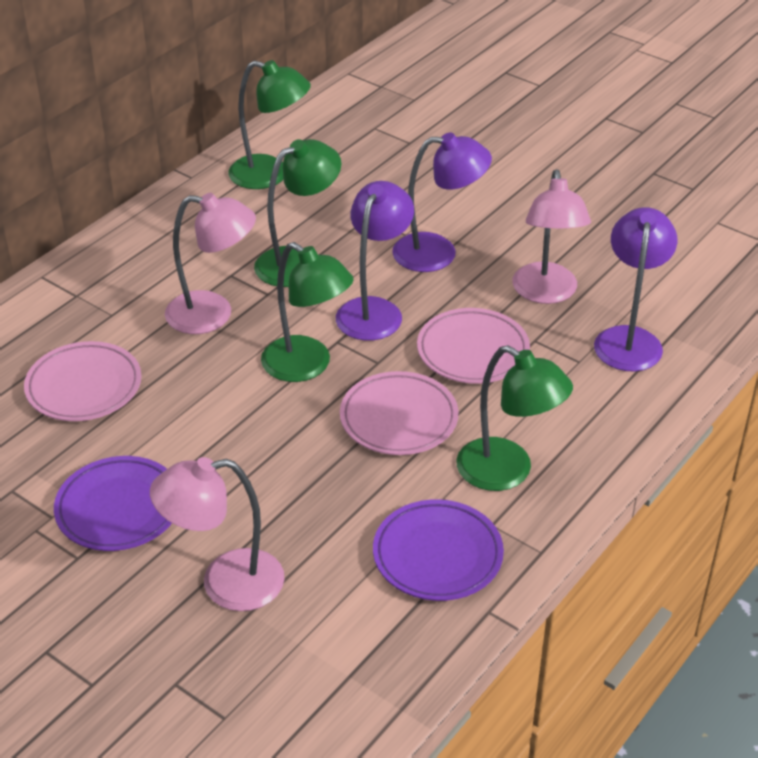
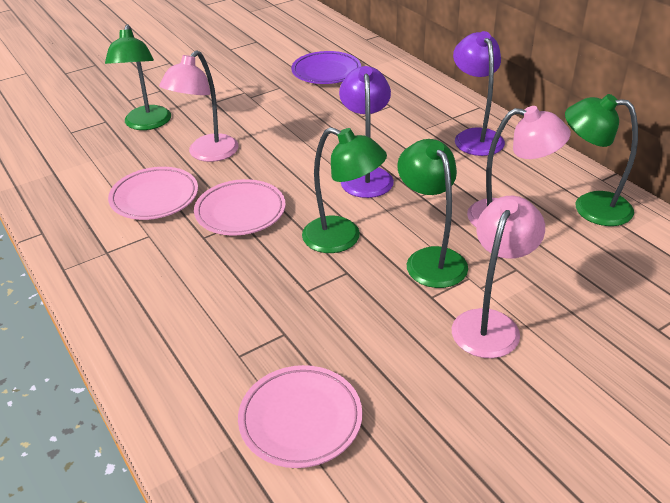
purple lamp: 3 -> 2
purple plate: 2 -> 1

